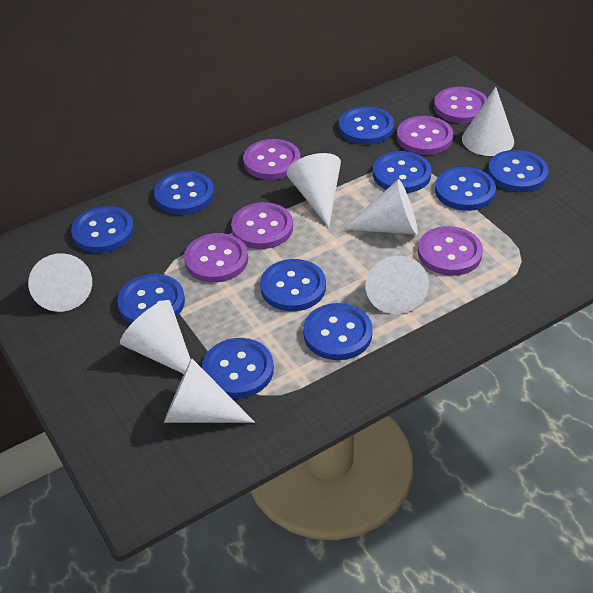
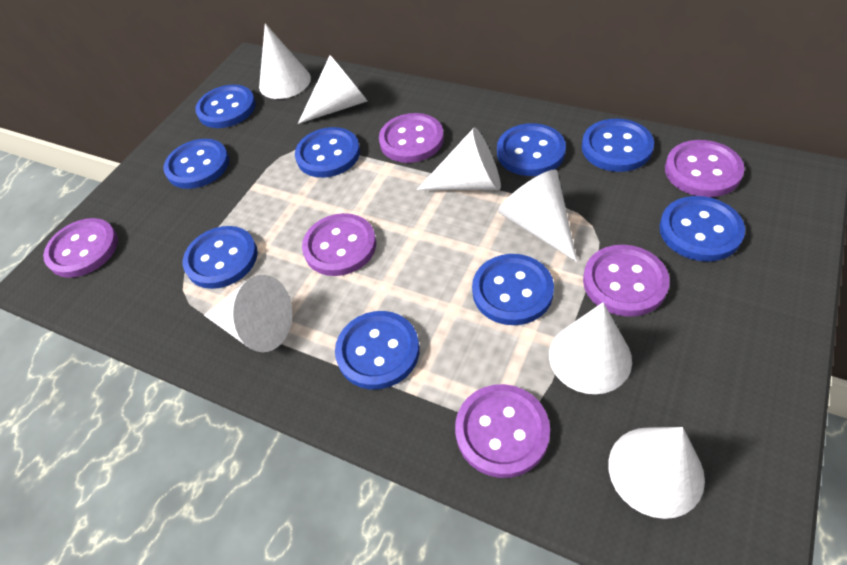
blue button: 10 -> 9

